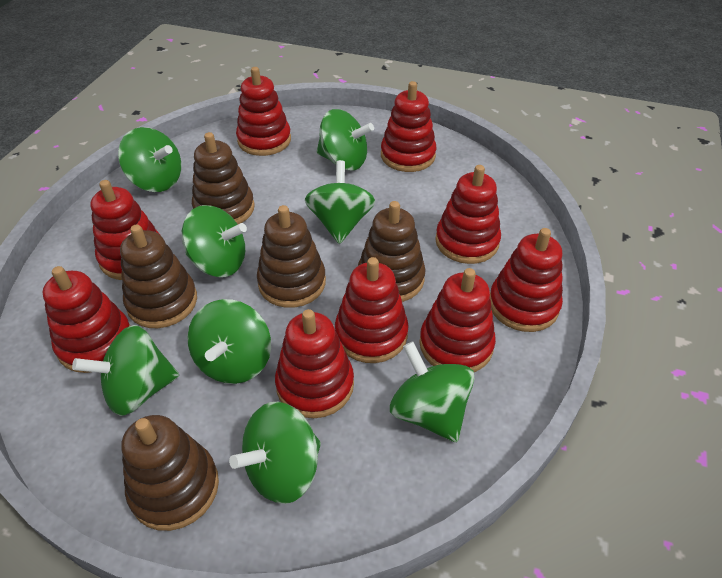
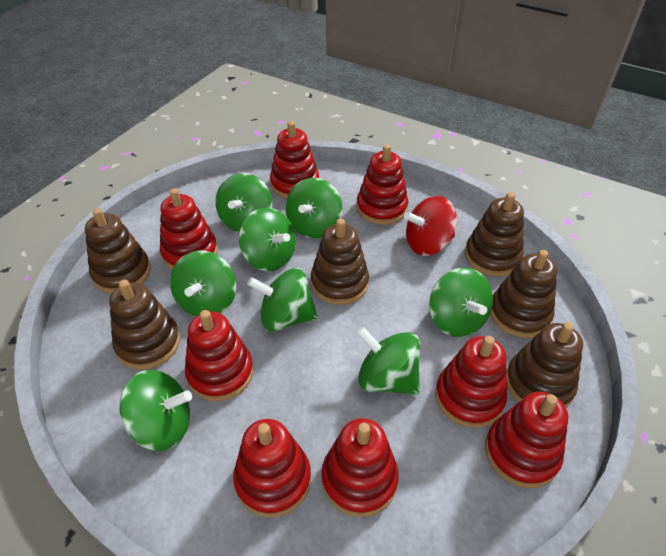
brown stacking toy: 5 -> 6
red spinning top: 0 -> 1
red stacking toy: 9 -> 8

